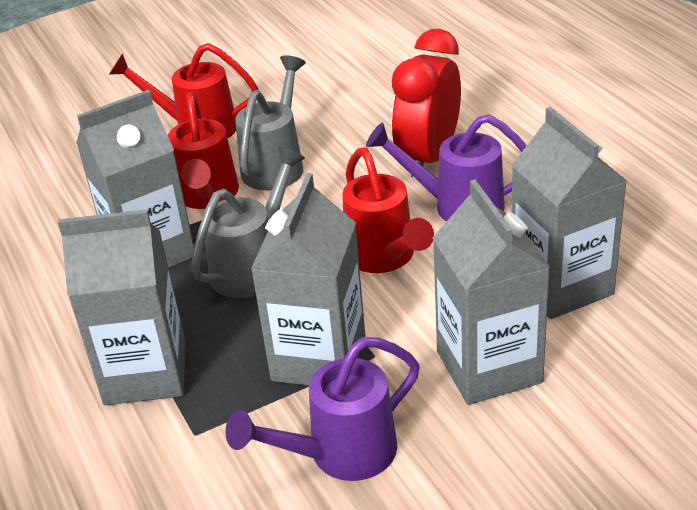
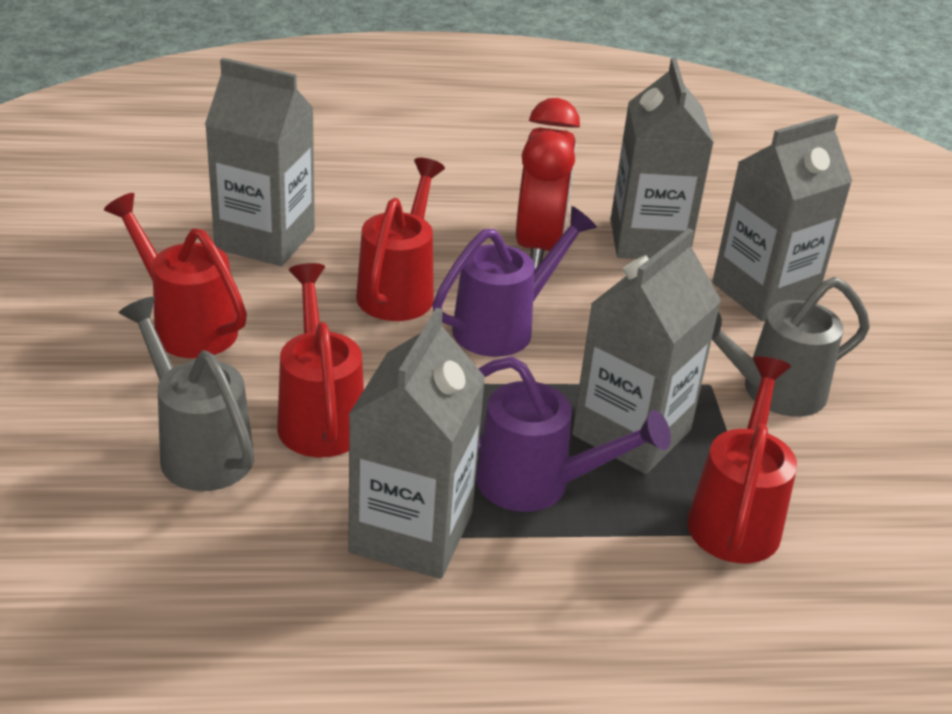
red watering can: 3 -> 4

